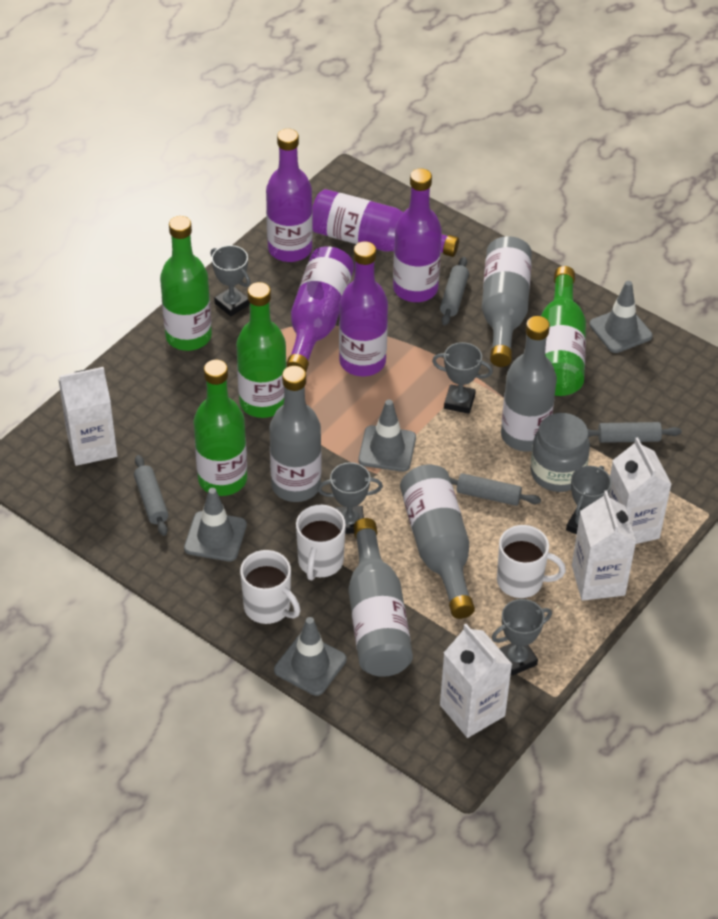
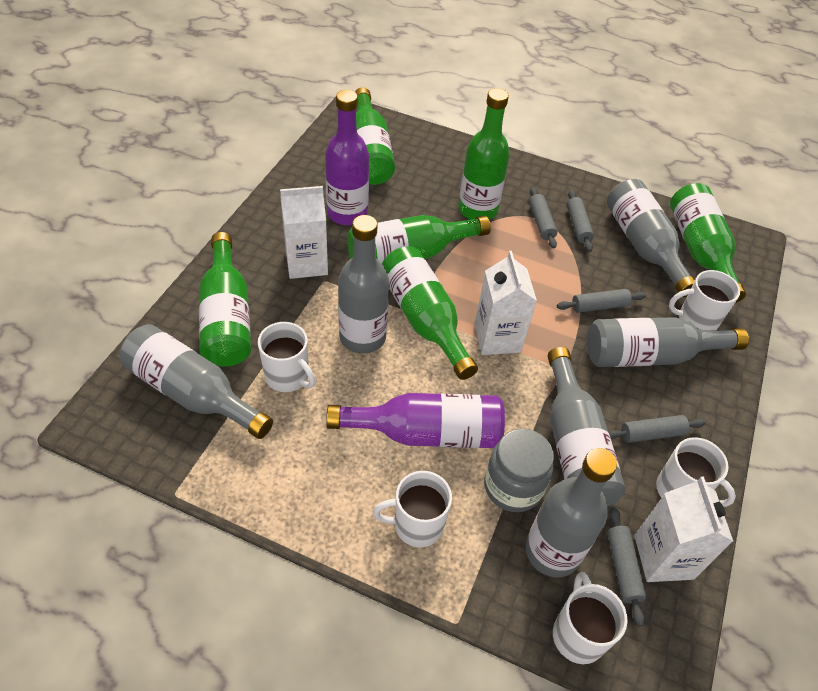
green bottle: 4 -> 6
grey bottle: 5 -> 6
grey rolling pin: 4 -> 5
grey traffic cone: 4 -> 0
grey trophy: 5 -> 0
purple bottle: 5 -> 2
white carton: 4 -> 3
white mug: 3 -> 5

